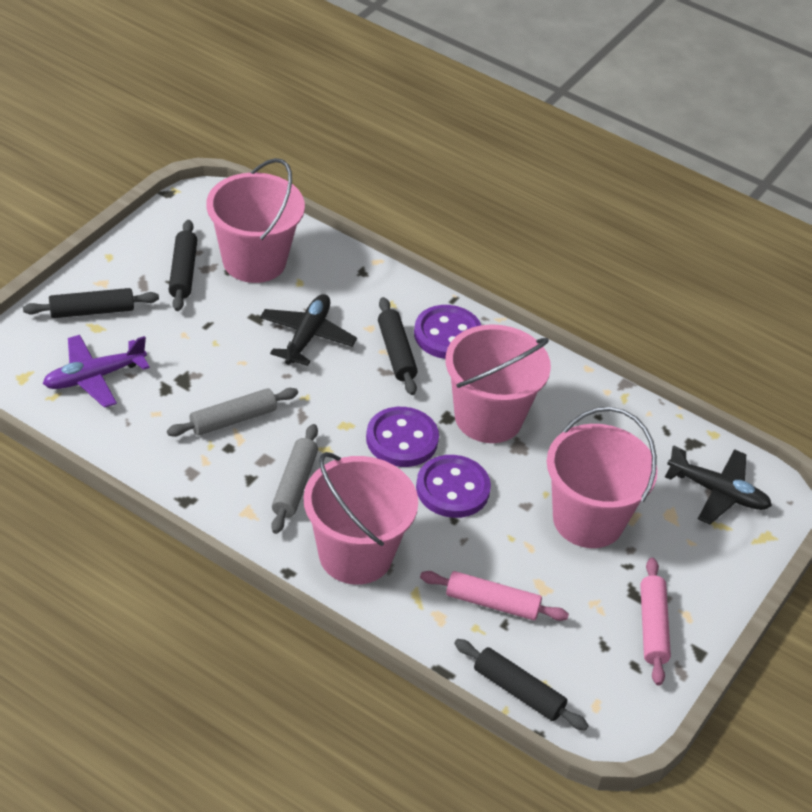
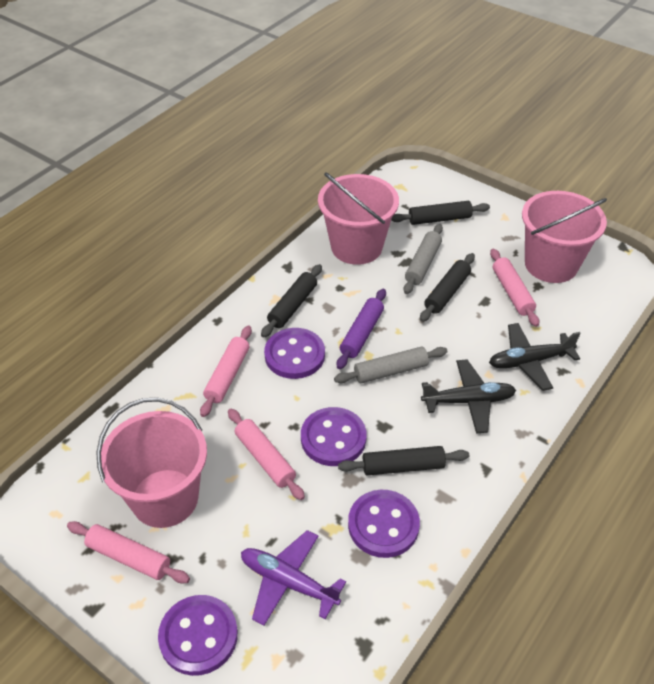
pink bucket: 4 -> 3
pink rolling pin: 2 -> 4
purple button: 3 -> 4
purple rolling pin: 0 -> 1

